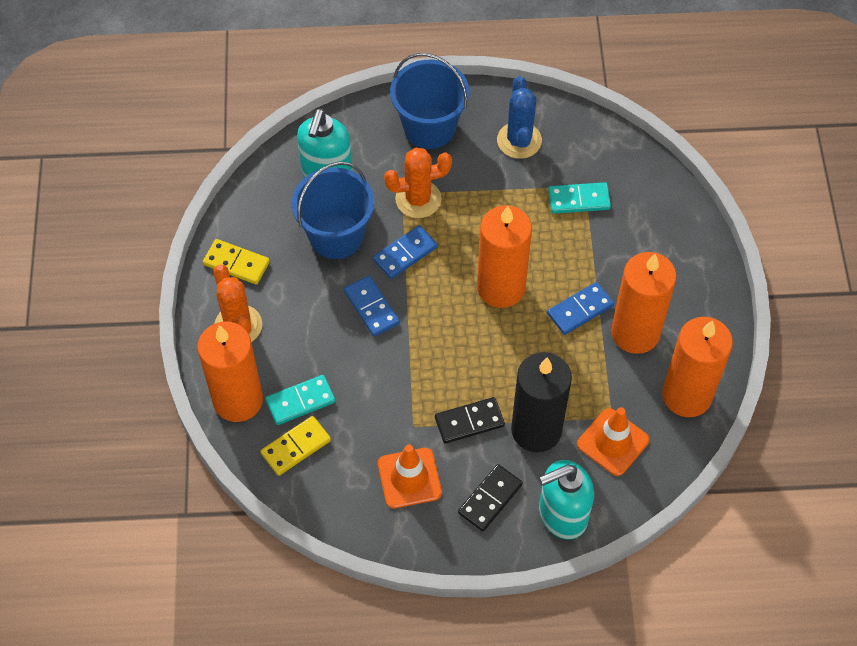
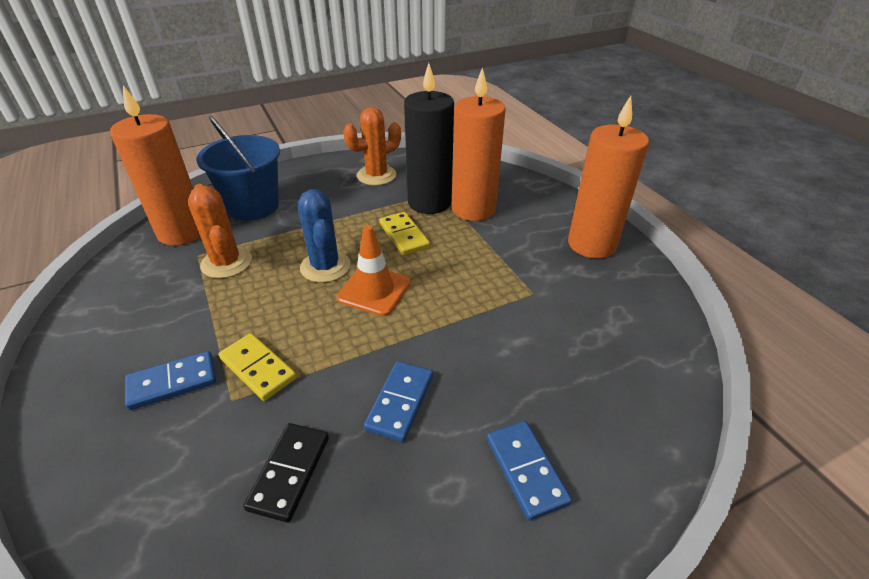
black domino: 2 -> 1
blue bucket: 2 -> 1
orange candle: 4 -> 3
orange traffic cone: 2 -> 1
turquoise domino: 2 -> 0
turquoise soap dispenser: 2 -> 0

